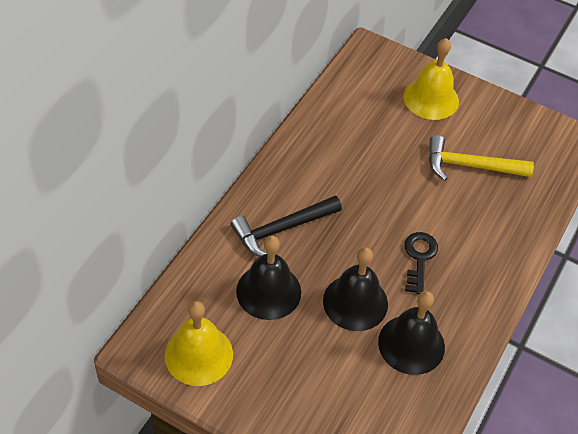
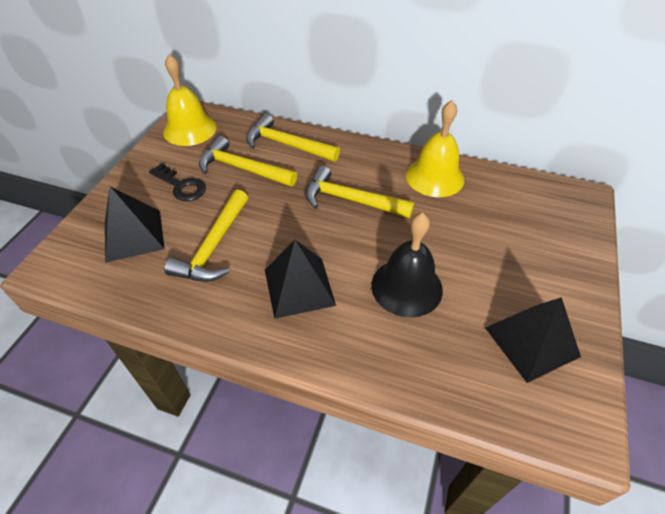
black bell: 3 -> 1
black hammer: 1 -> 0
black pyramid: 0 -> 3
yellow hammer: 1 -> 4

